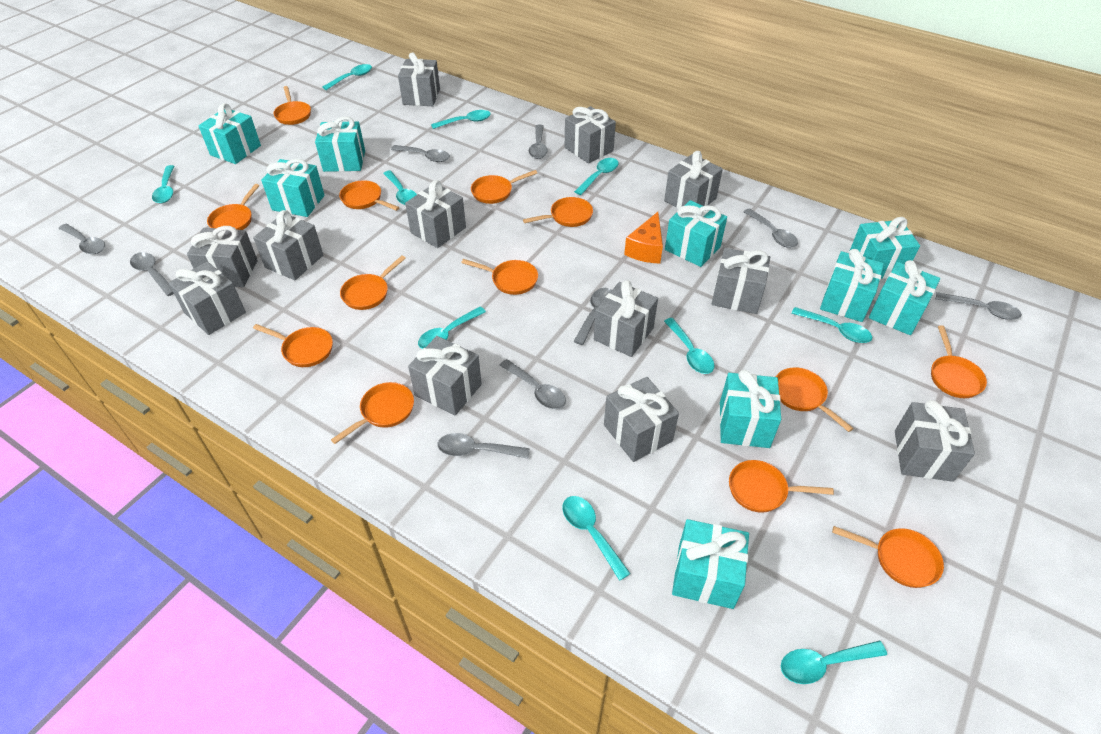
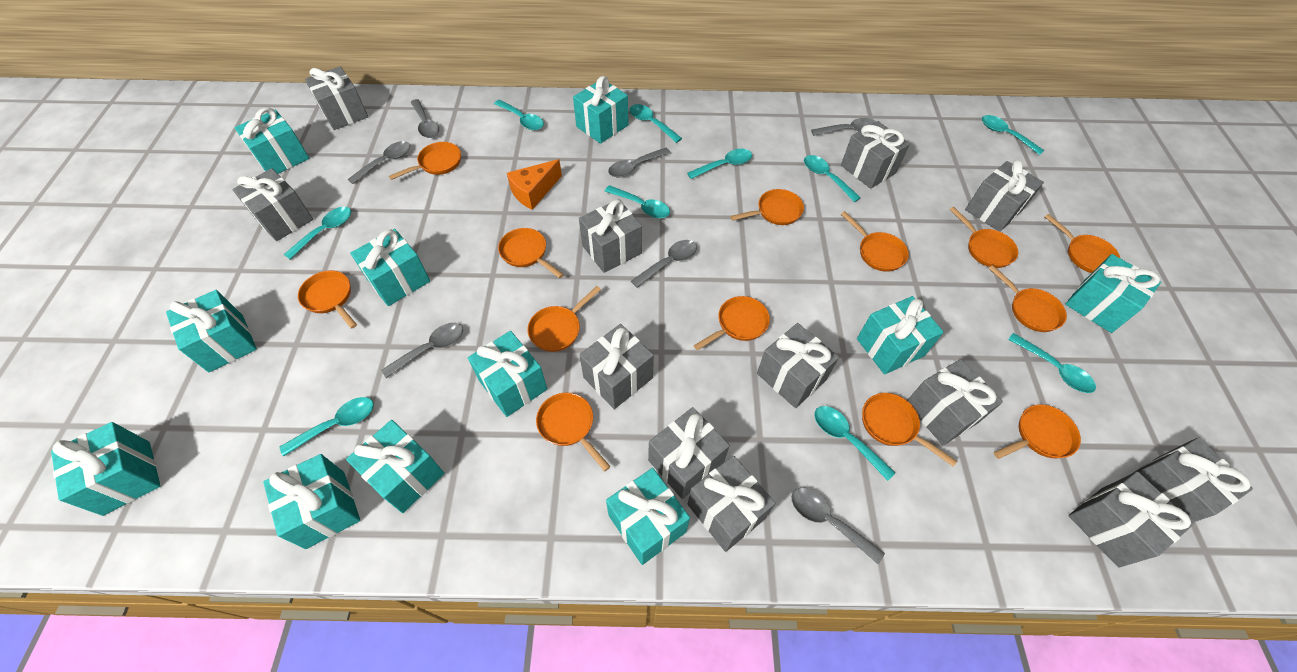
grey spoon: 9 -> 7
turquoise gift: 9 -> 11

